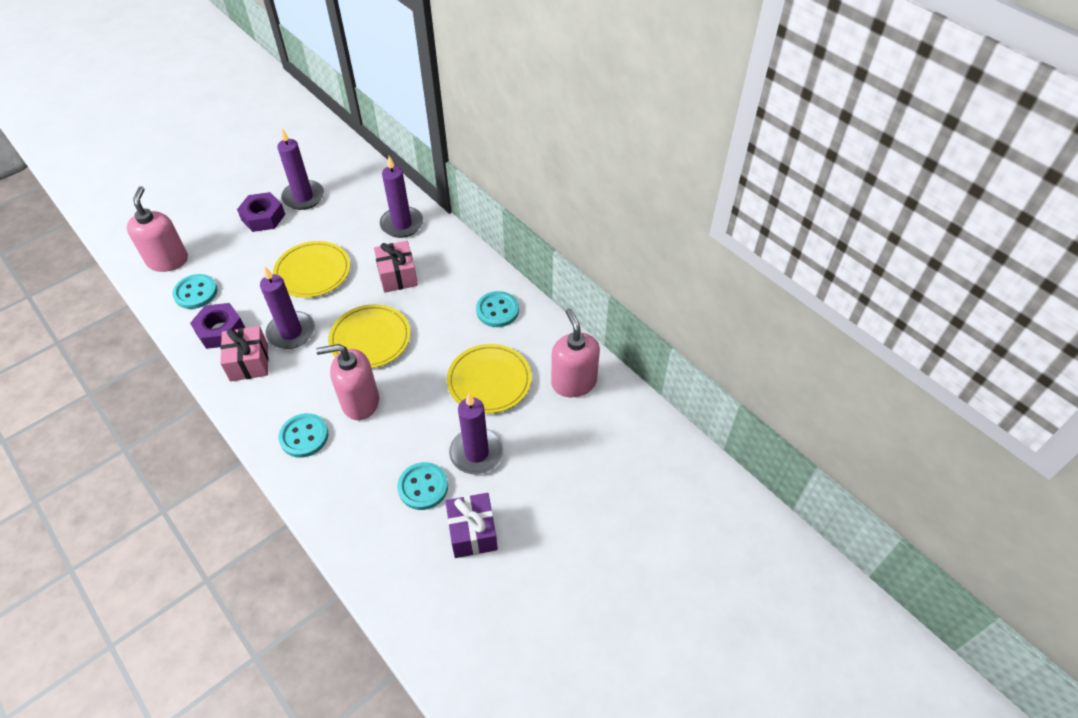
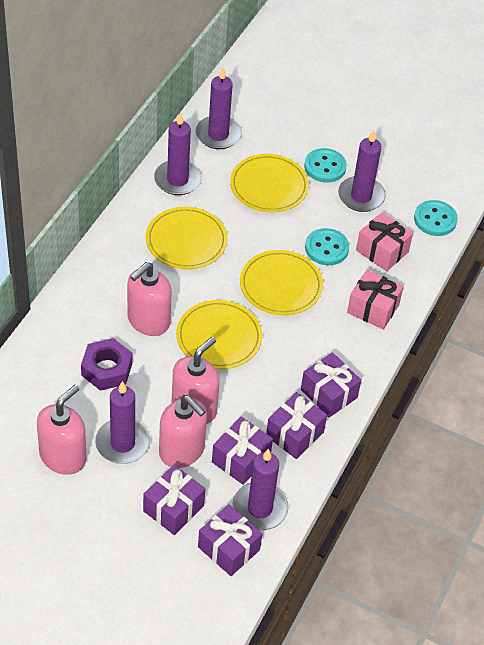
pink soap dispenser: 3 -> 4
purple candle: 4 -> 5
purple gift: 1 -> 5
purple nut: 2 -> 1
turquoise button: 4 -> 3
yellow plate: 3 -> 4

